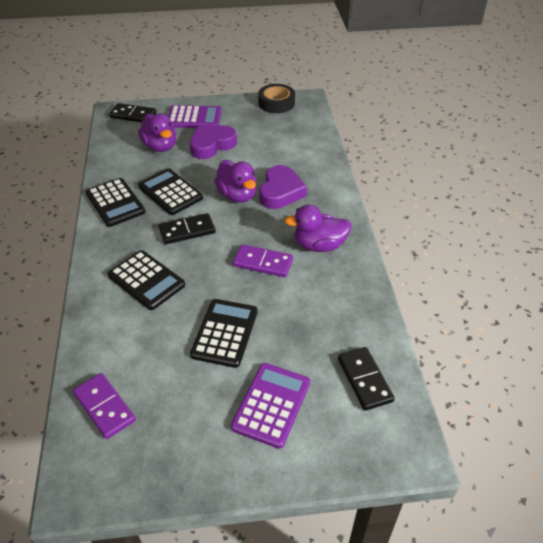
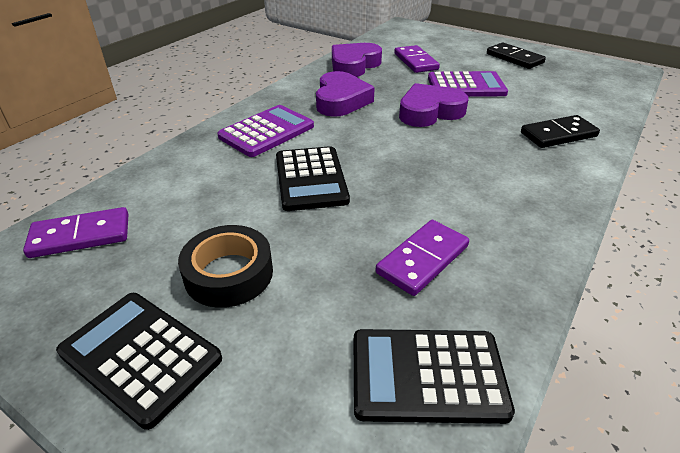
black calculator: 4 -> 3
black domino: 3 -> 2
purple domino: 2 -> 3
purple duck: 3 -> 0
purple heart: 2 -> 3

